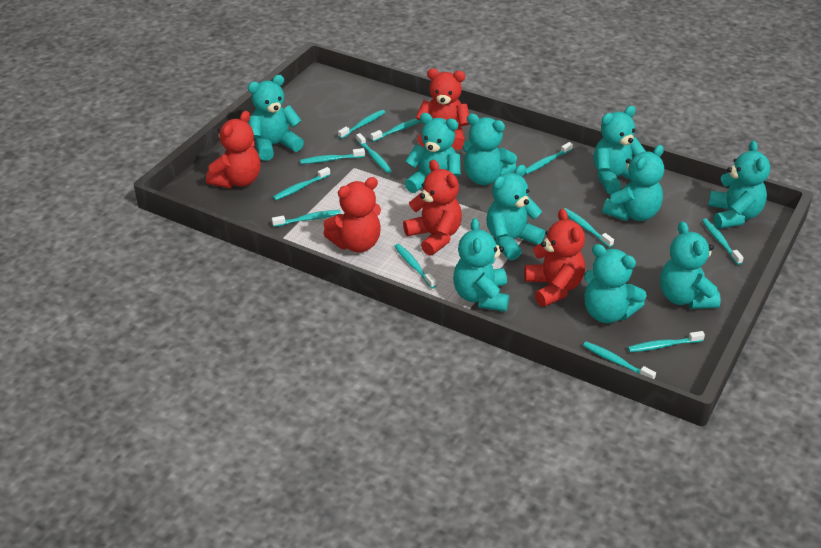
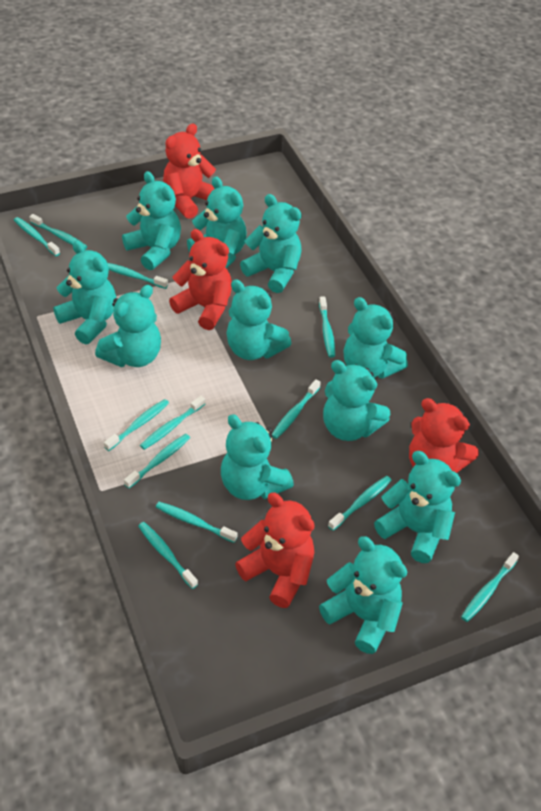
red teddy bear: 5 -> 4
turquoise teddy bear: 10 -> 11

